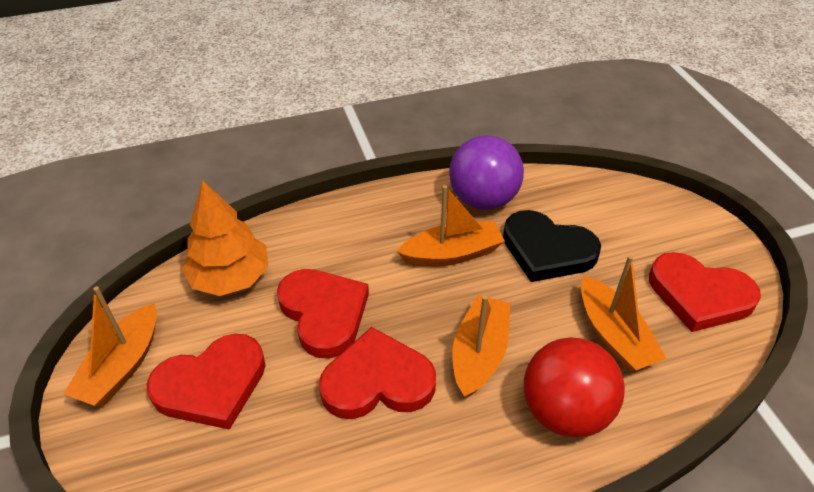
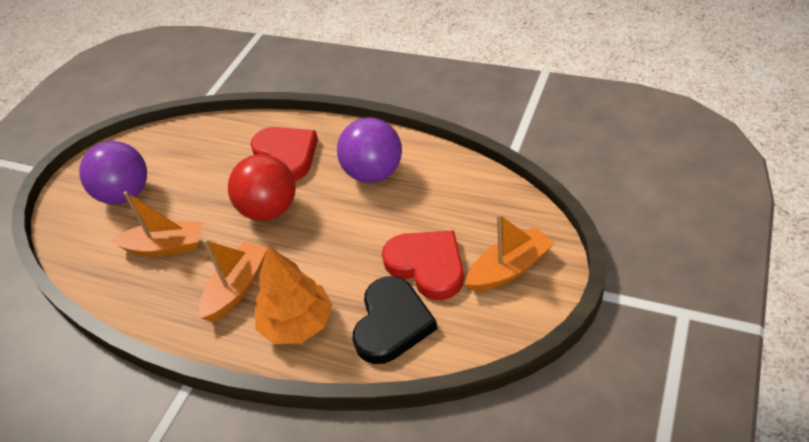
orange boat: 4 -> 3
purple ball: 1 -> 2
red heart: 4 -> 2

